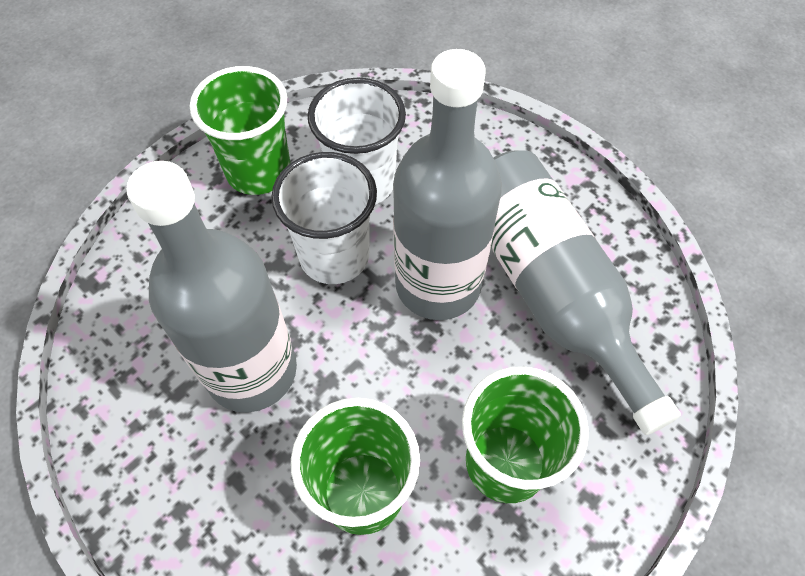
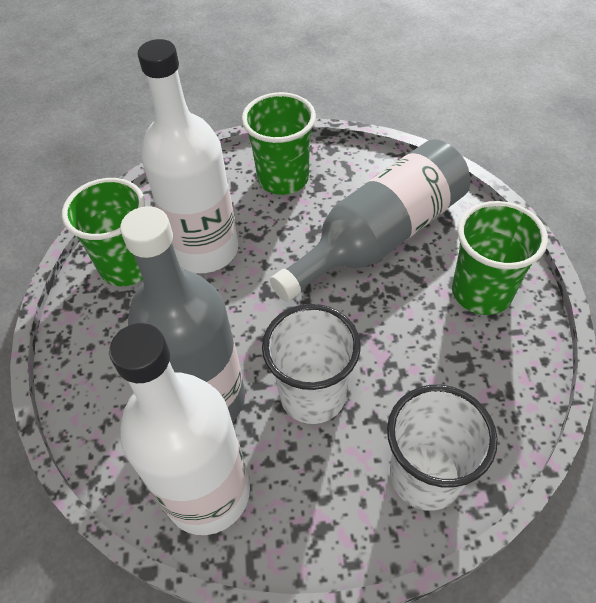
grey bottle: 3 -> 2
white bottle: 0 -> 2

